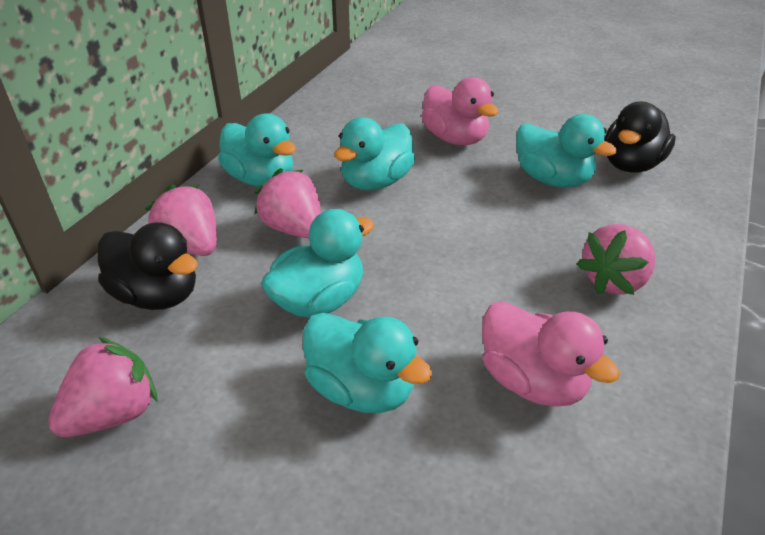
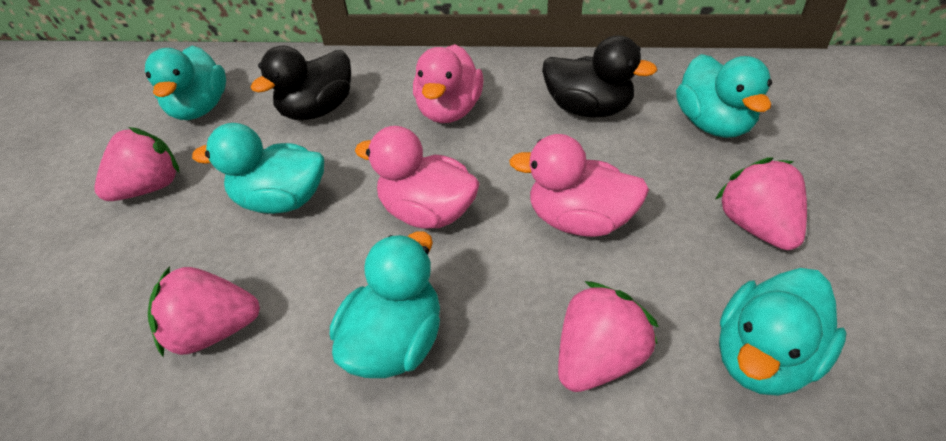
pink duck: 2 -> 3

